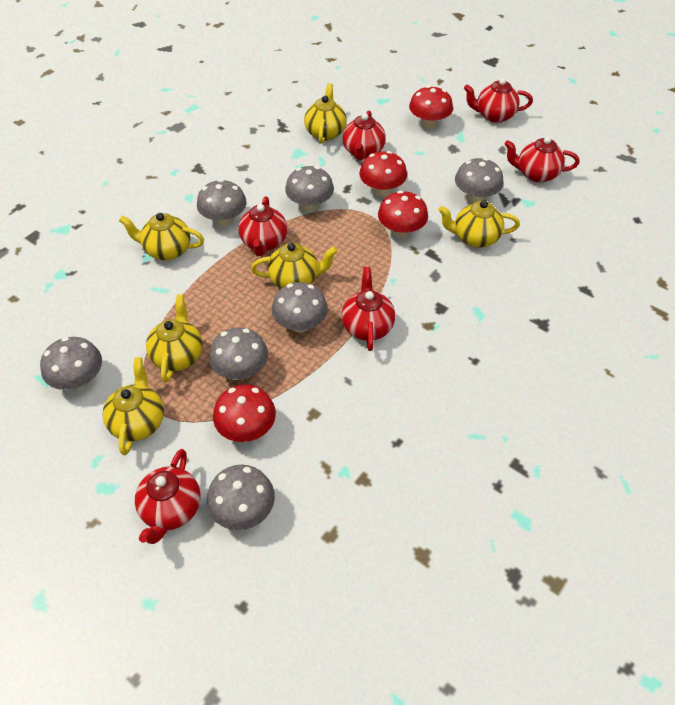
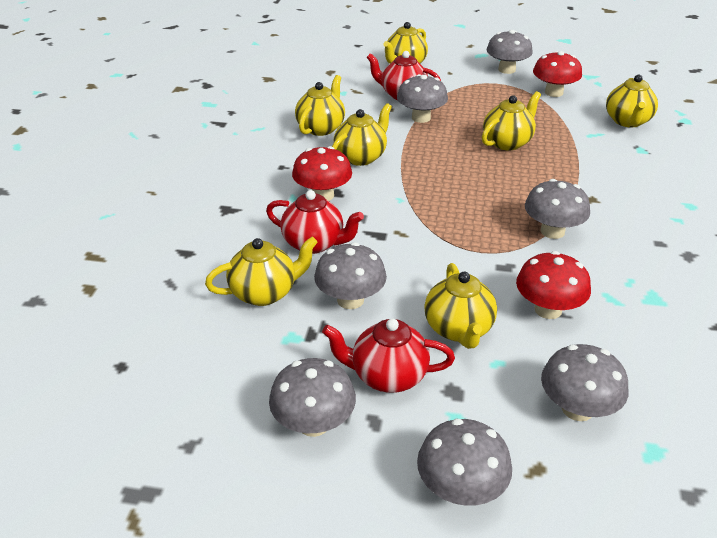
red mushroom: 4 -> 3
red teapot: 6 -> 3
yellow teapot: 6 -> 7

